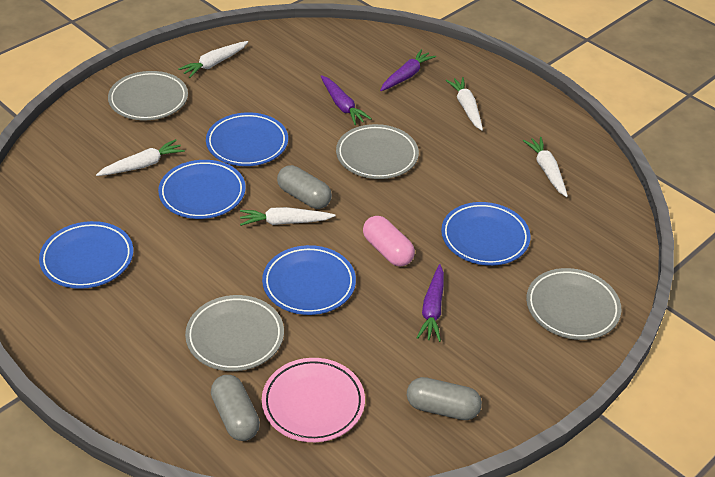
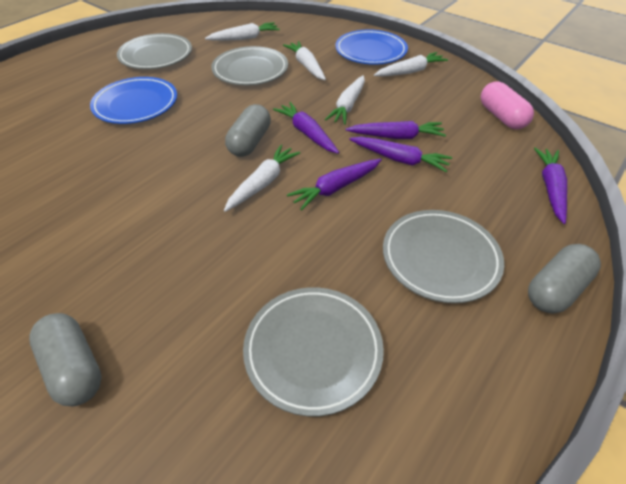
blue plate: 5 -> 2
pink plate: 1 -> 0
purple carrot: 3 -> 5

